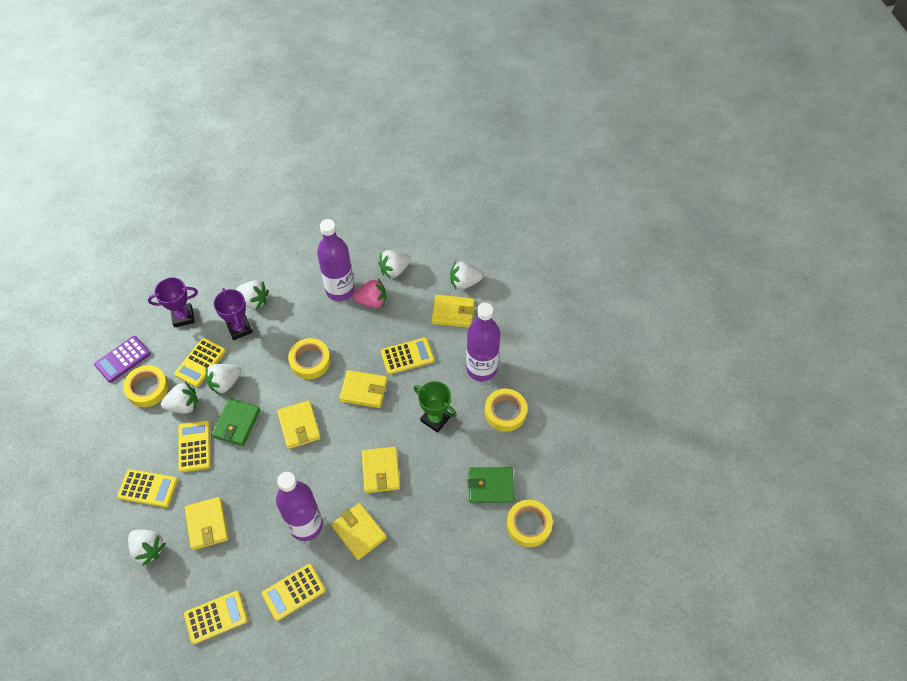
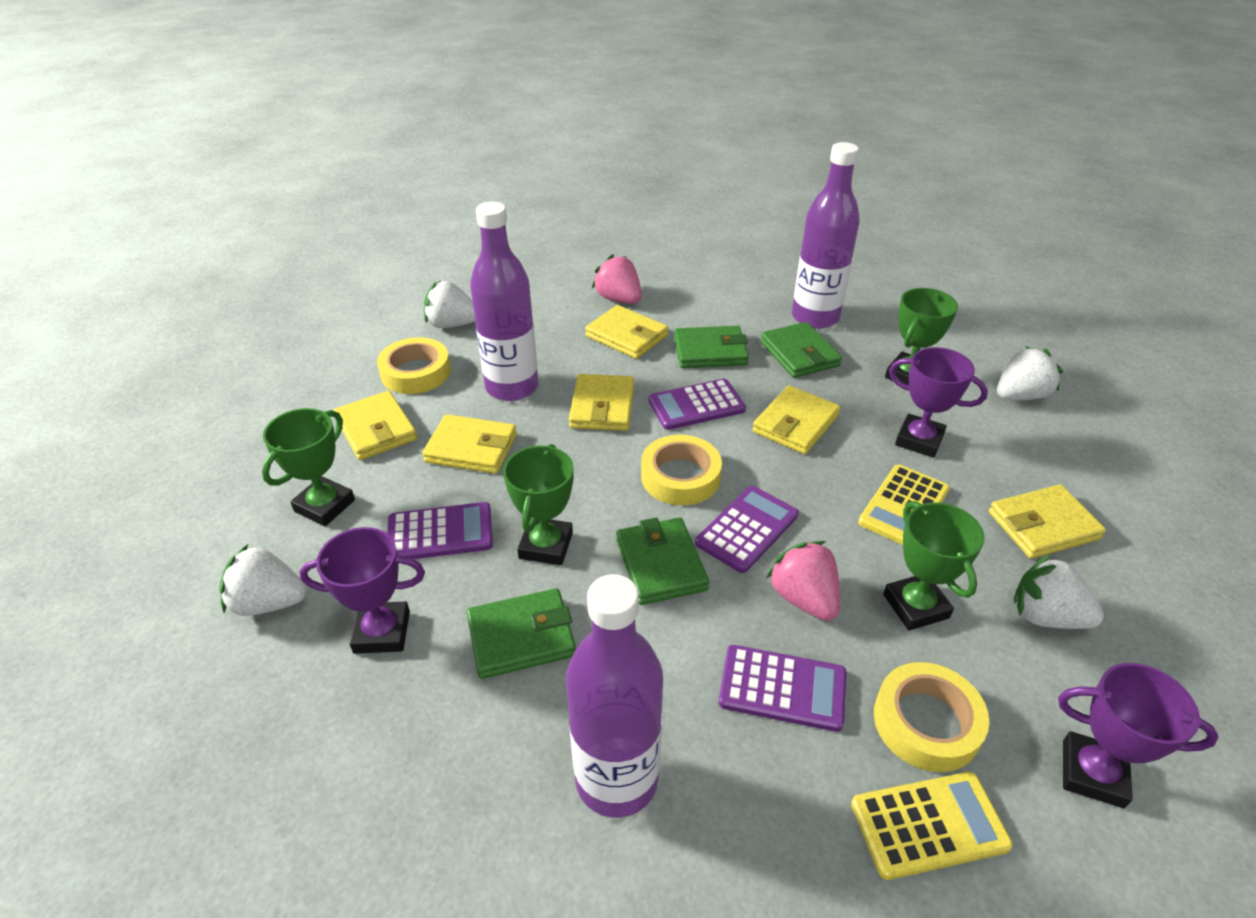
green trophy: 1 -> 4
green wallet: 2 -> 4
pink strawberry: 1 -> 2
purple calculator: 1 -> 4
purple trophy: 2 -> 3
white strawberry: 6 -> 4
yellow calculator: 6 -> 2
yellow tape: 4 -> 3

